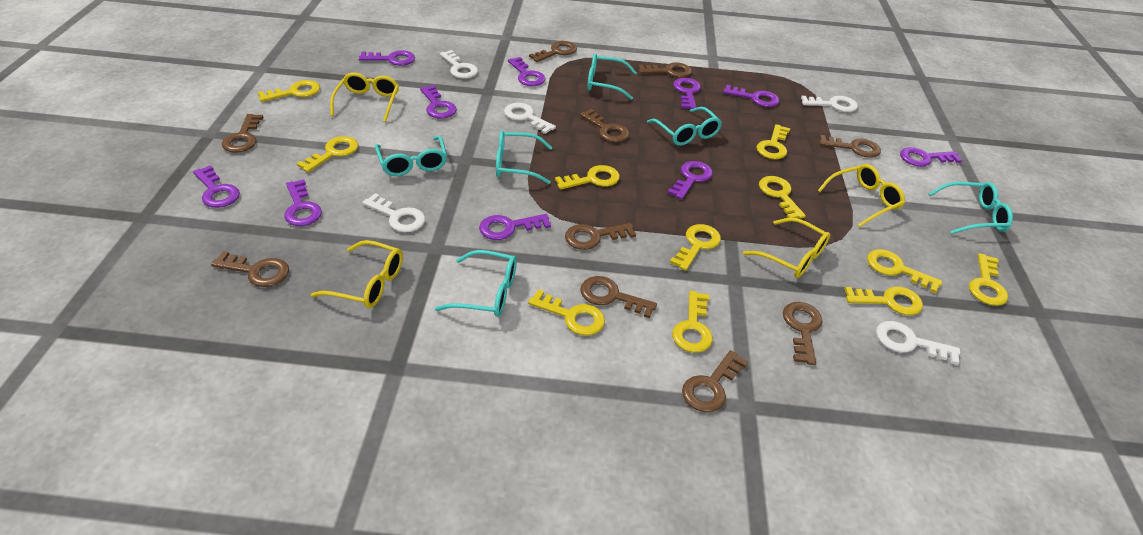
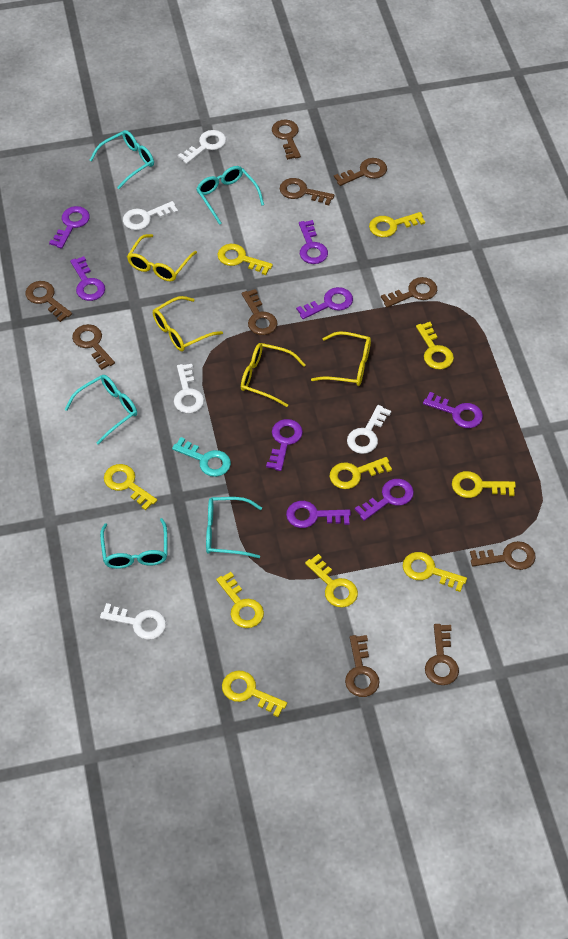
purple key: 10 -> 8
turquoise glasses: 6 -> 5
turquoise key: 0 -> 1
yellow key: 11 -> 10

